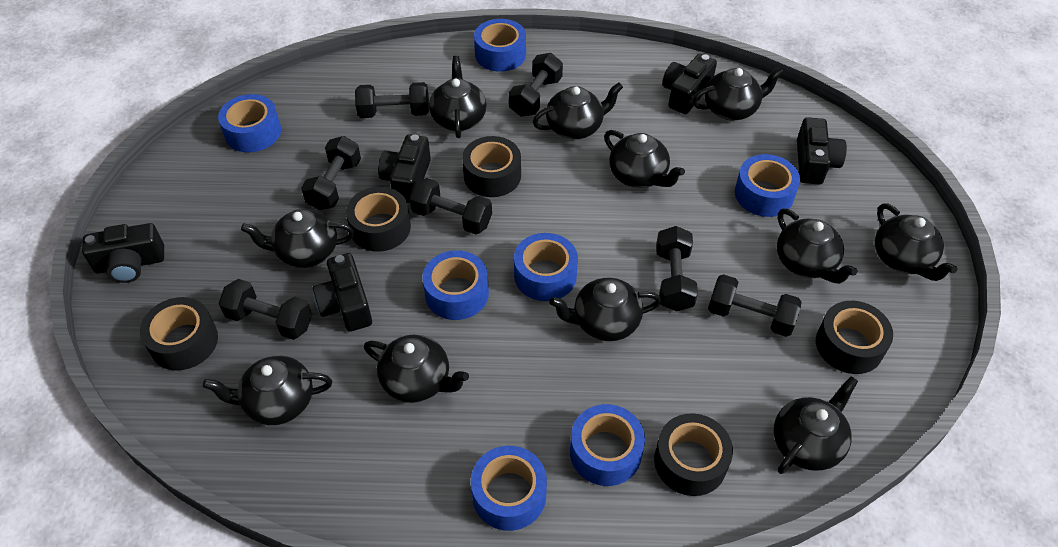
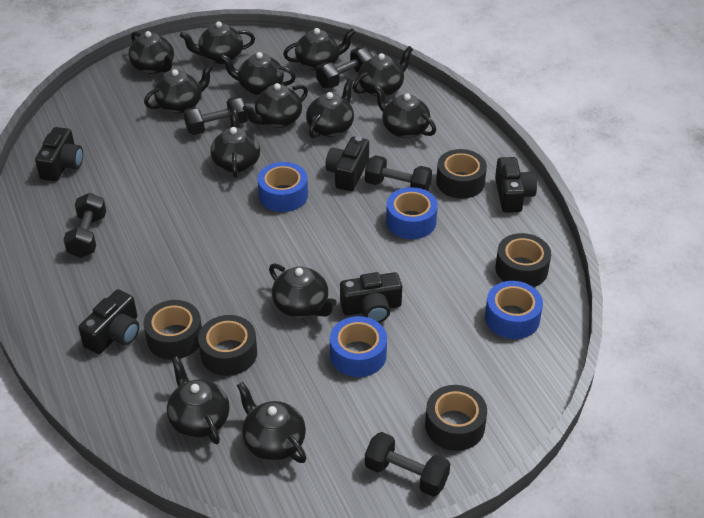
black dumbbell: 7 -> 5
black teapot: 11 -> 13
blue tape: 7 -> 4

